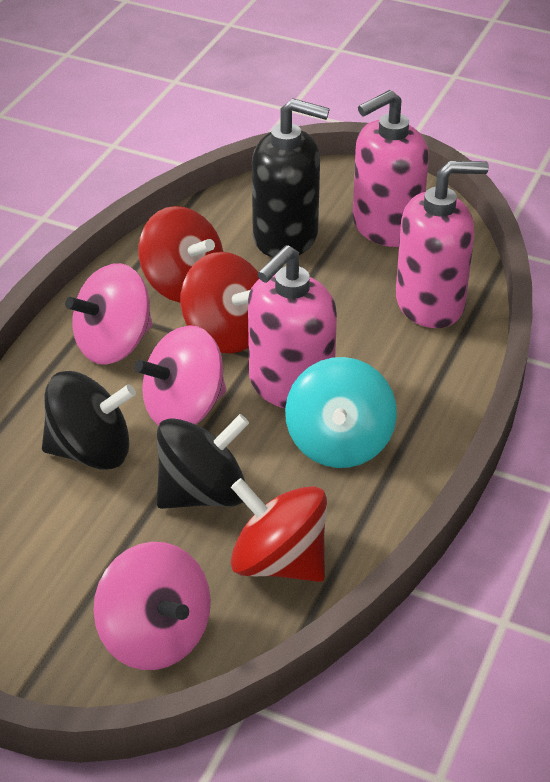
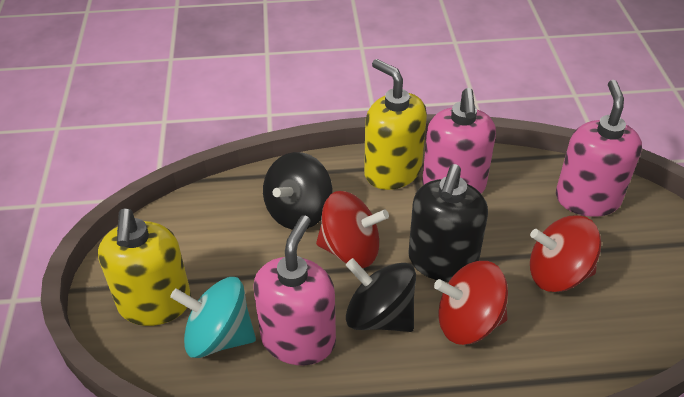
pink spinning top: 3 -> 0
yellow soap dispenser: 0 -> 2

